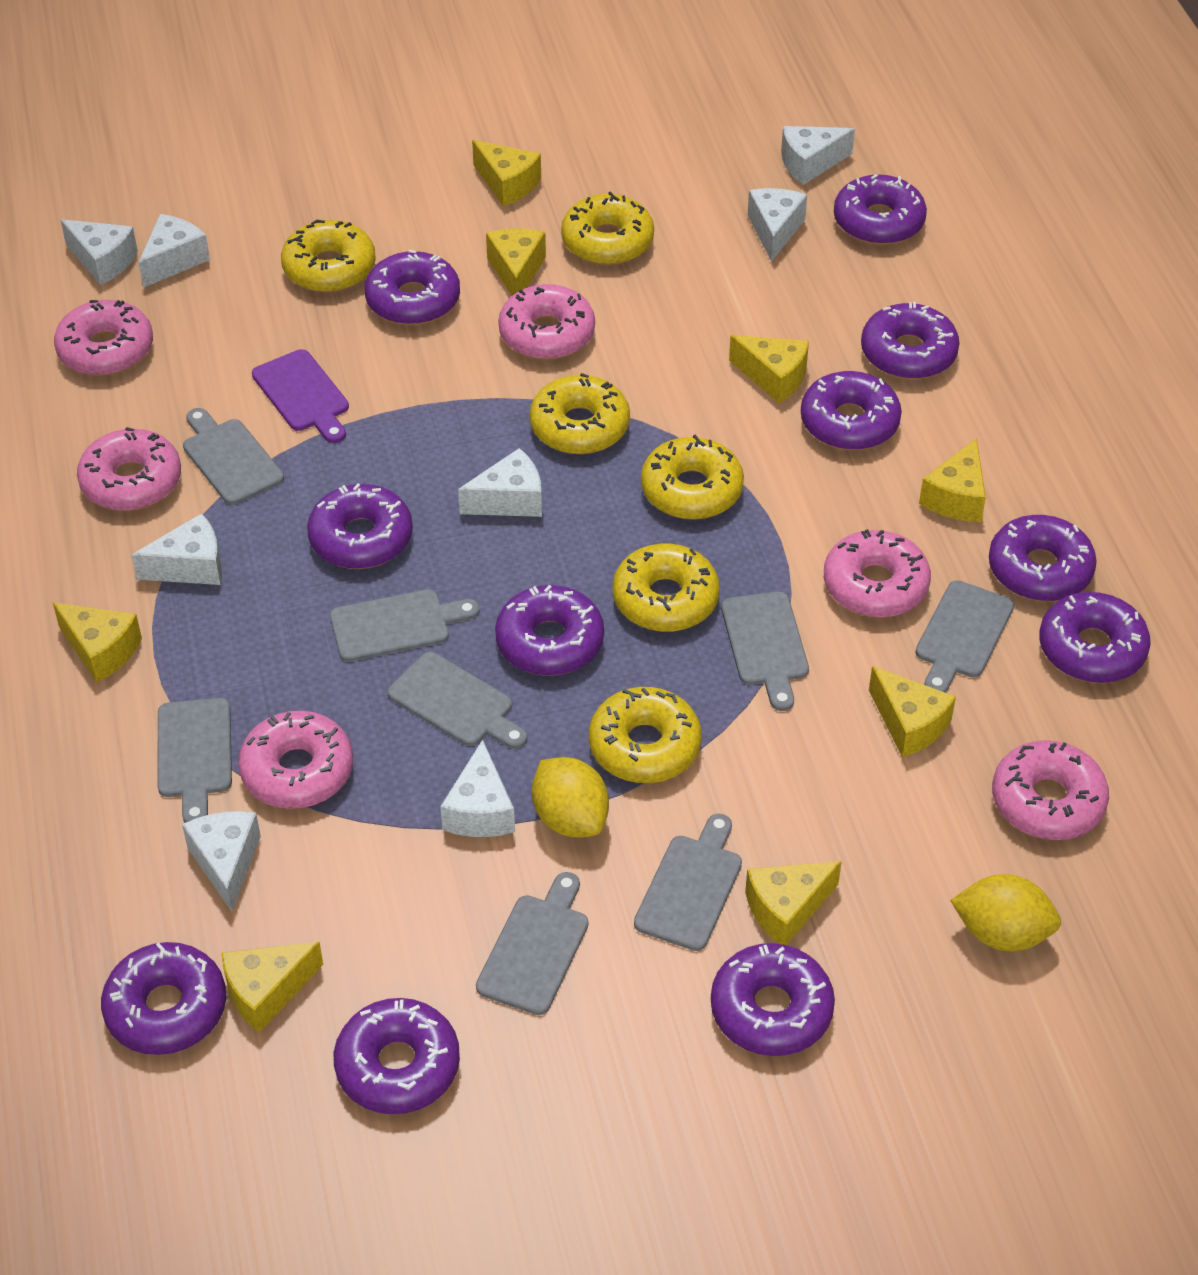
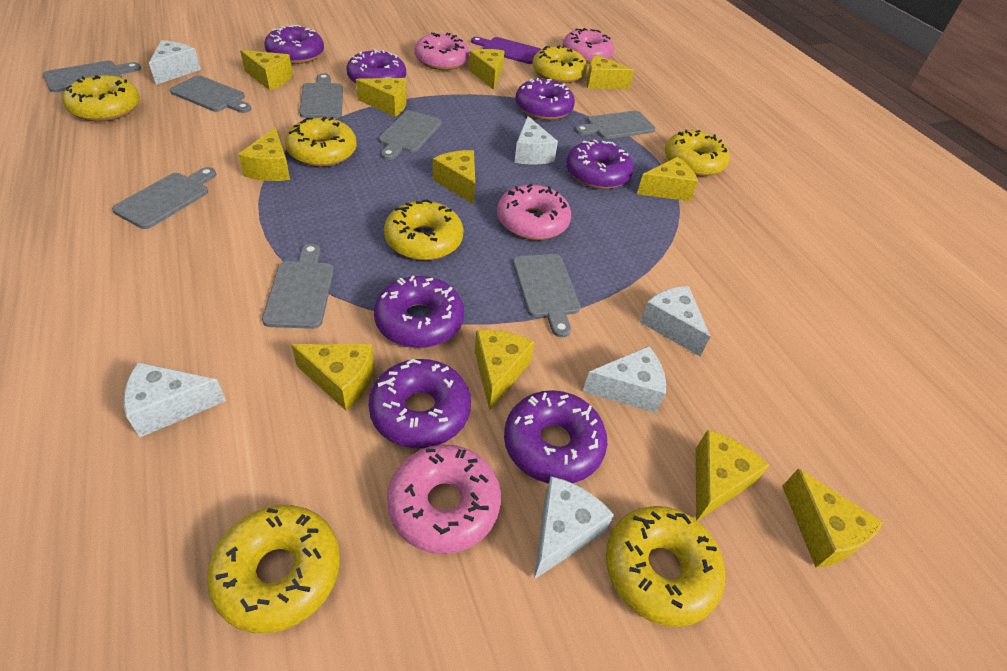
pink donut: 6 -> 4
purple donut: 11 -> 7
white cheese: 8 -> 6
yellow cheese: 8 -> 11
yellow donut: 6 -> 7
yellow lemon: 2 -> 0

